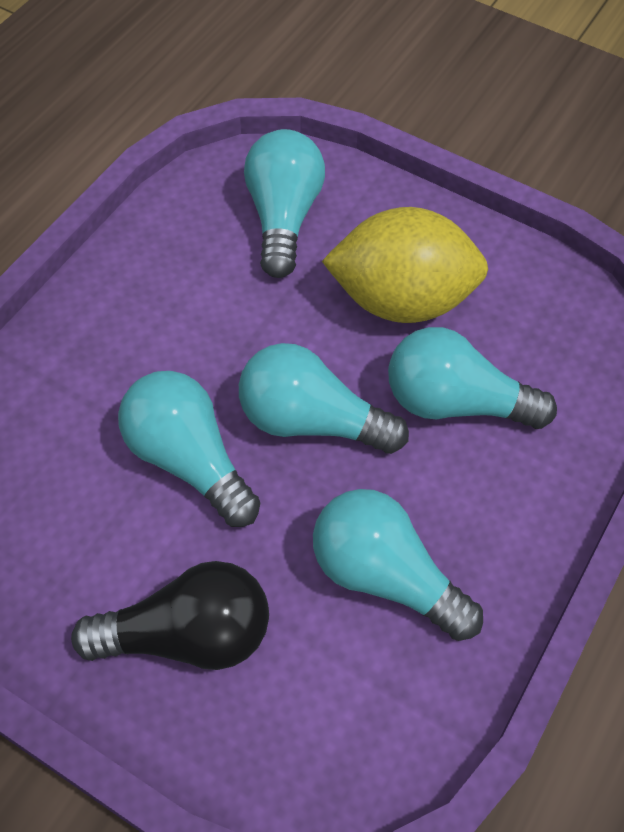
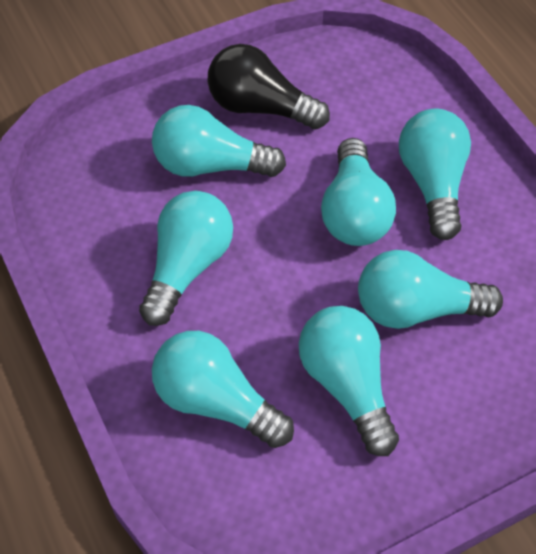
turquoise light bulb: 5 -> 7
yellow lemon: 1 -> 0

